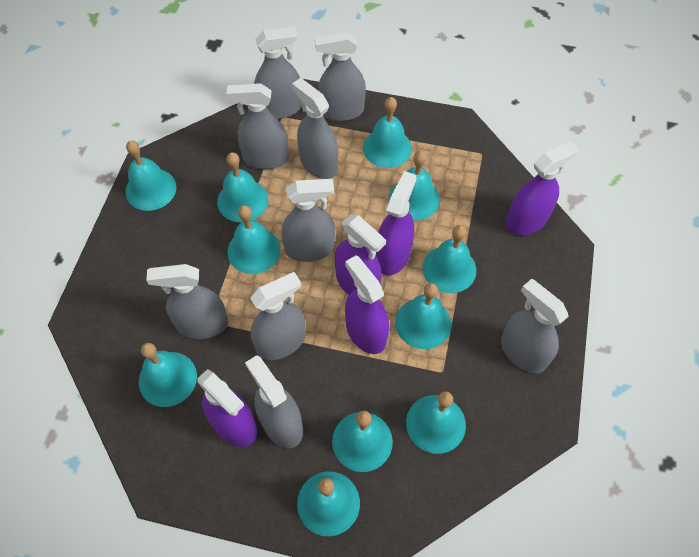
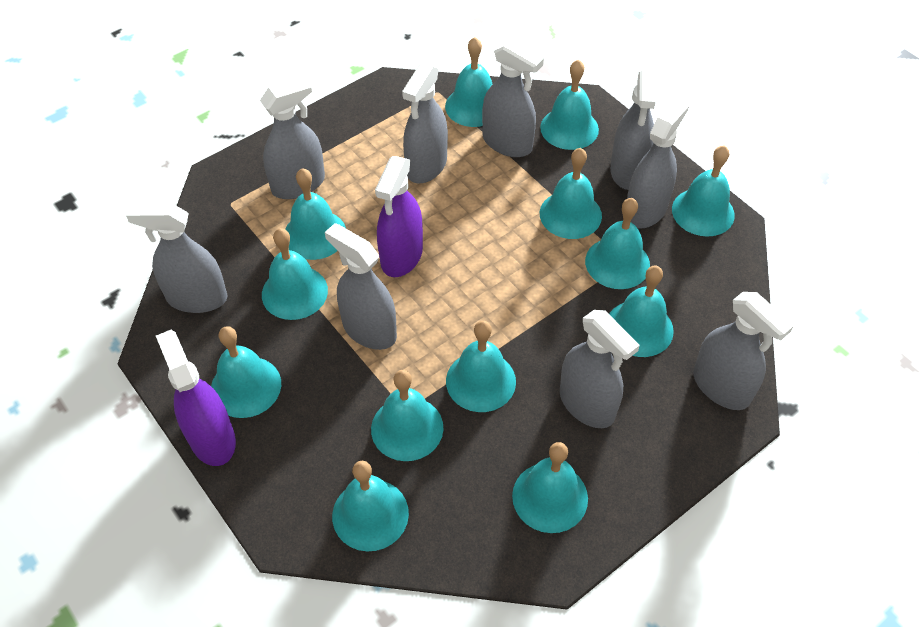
purple spray bottle: 5 -> 2
turquoise bell: 11 -> 13

